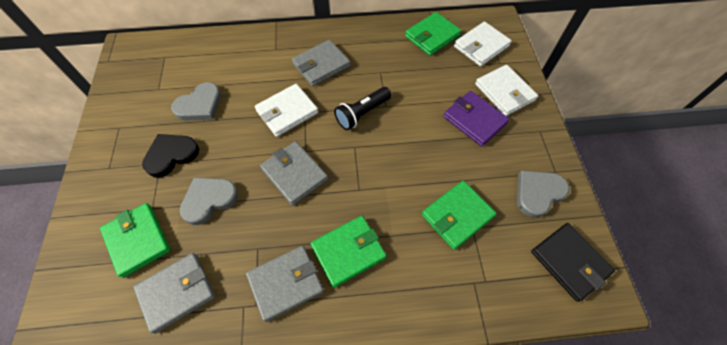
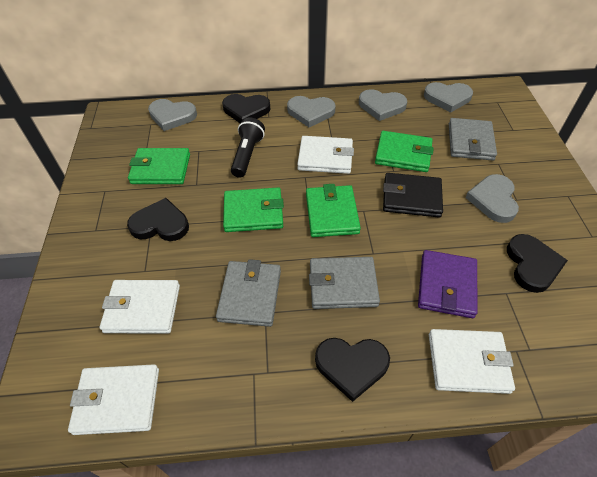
black heart: 1 -> 4
grey heart: 3 -> 5
grey wallet: 4 -> 3
white wallet: 3 -> 4

